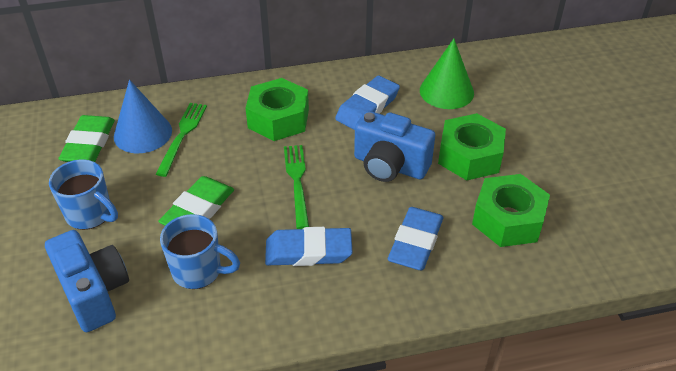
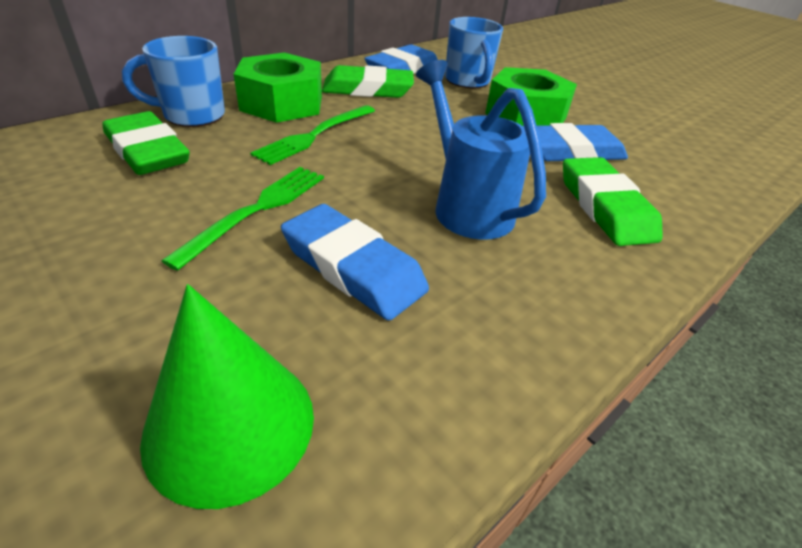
blue camera: 2 -> 0
blue cone: 1 -> 0
blue watering can: 0 -> 1
green eraser: 2 -> 3
green nut: 3 -> 2

